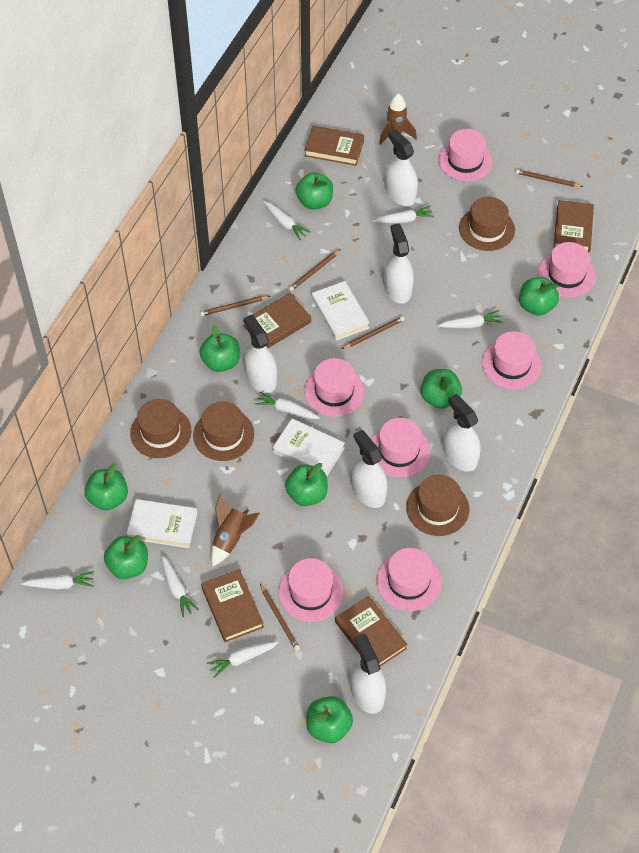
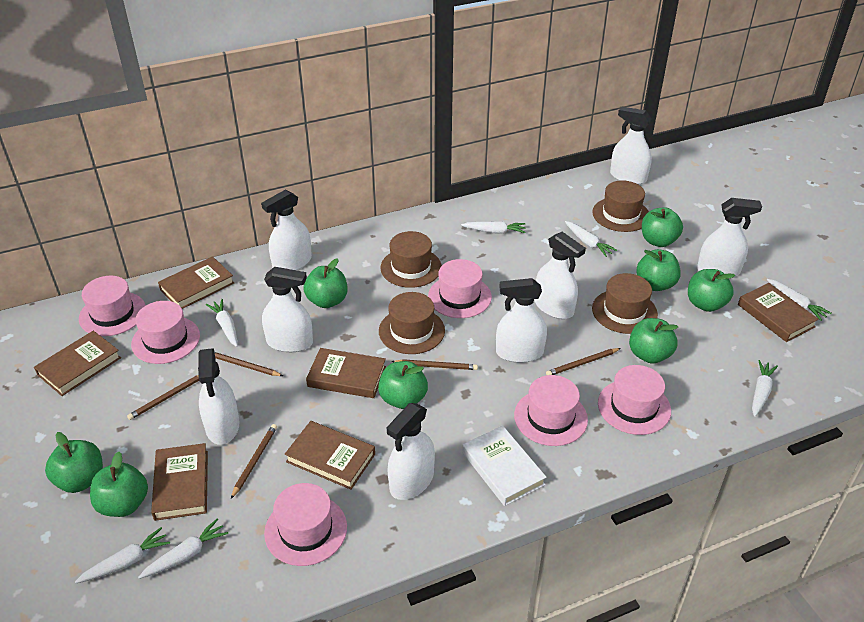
brown book: 5 -> 6
brown rocket: 2 -> 0
pink hat: 7 -> 6
white book: 3 -> 1
white spray bottle: 6 -> 8

